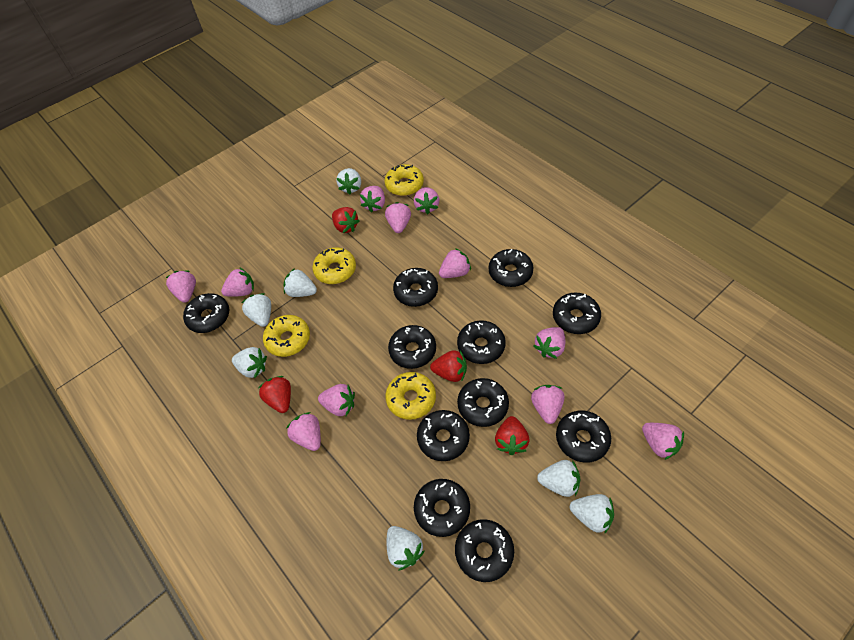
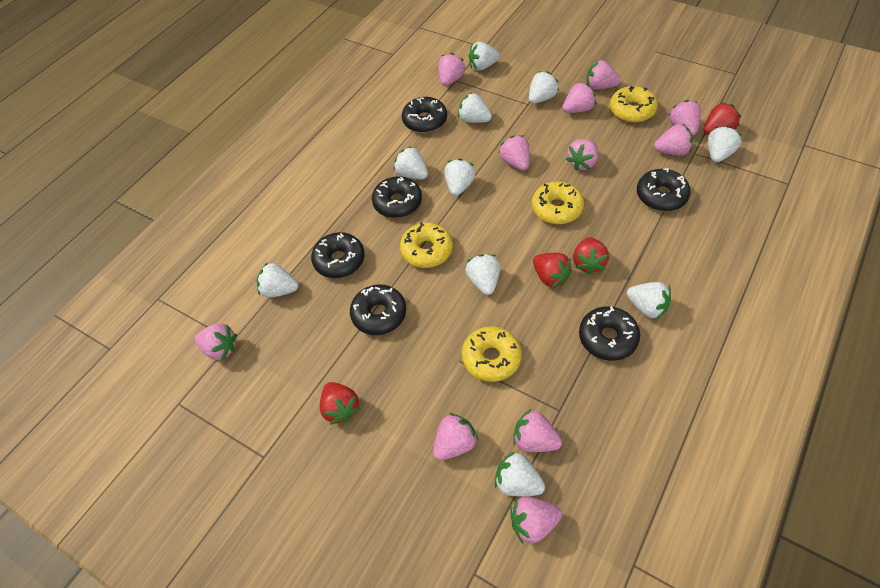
black donut: 11 -> 6
white strawberry: 7 -> 10

